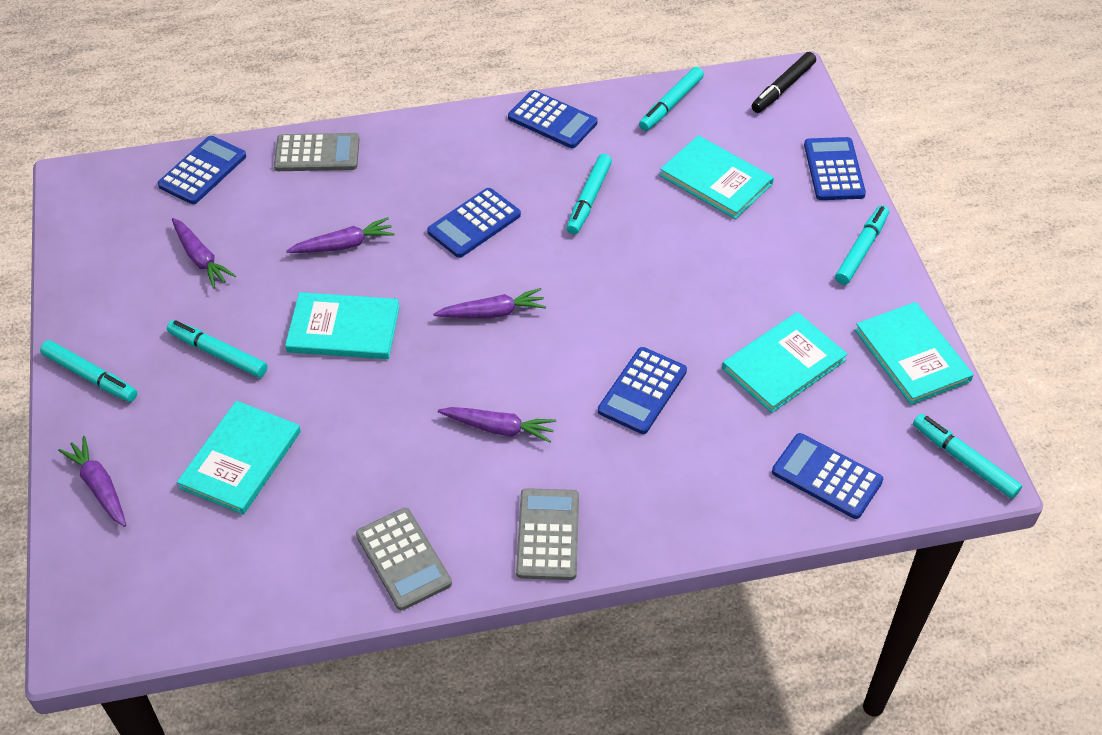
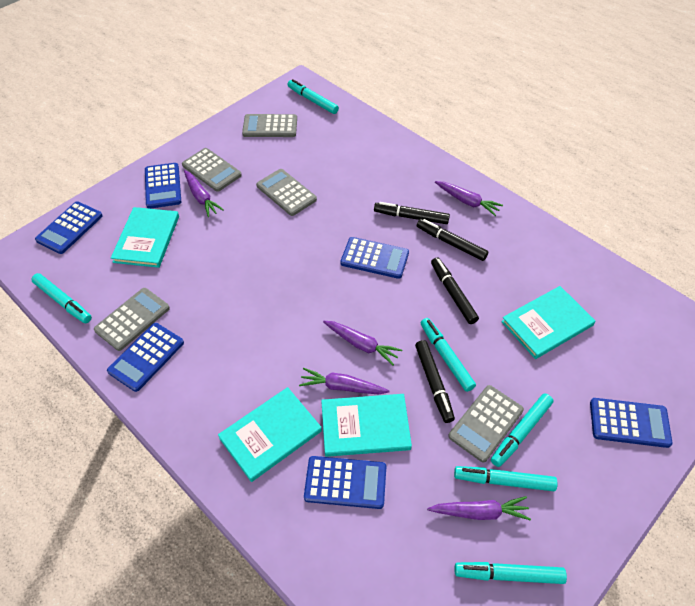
black marker: 1 -> 4
grey calculator: 3 -> 5
turquoise book: 5 -> 4

